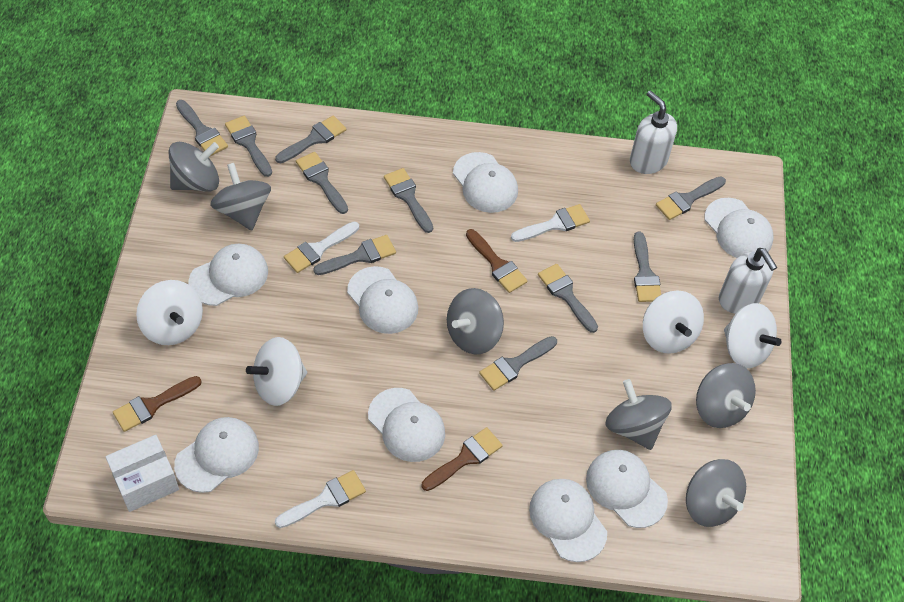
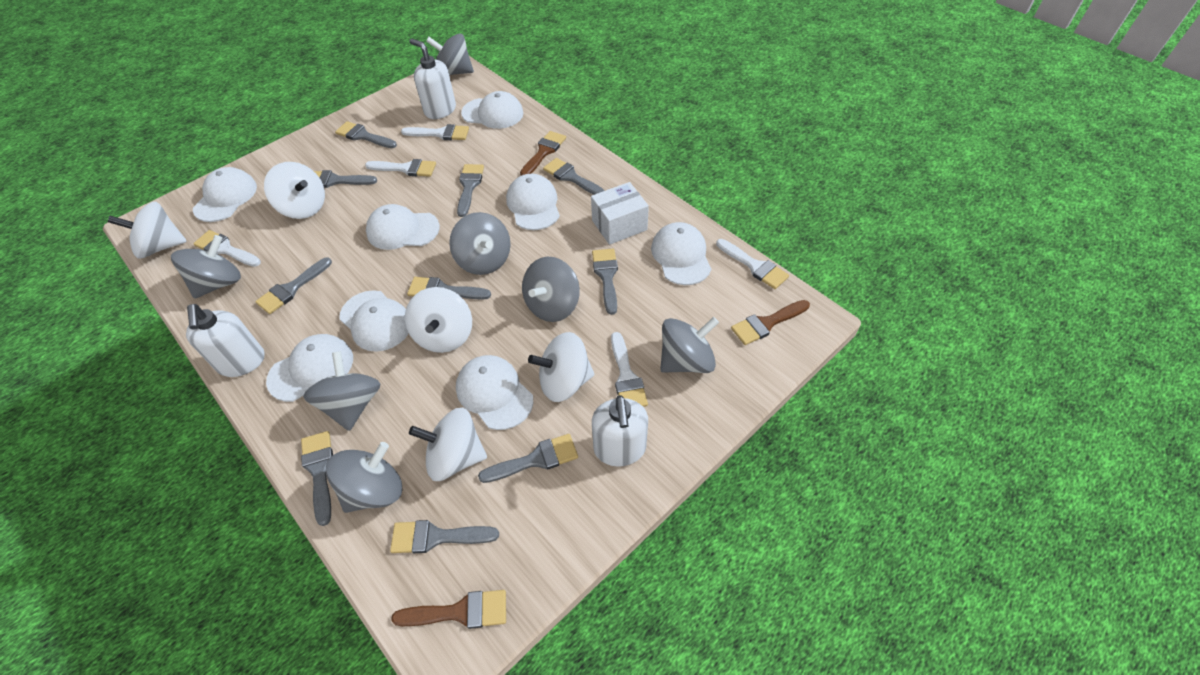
grey spinning top: 6 -> 7
white brush: 3 -> 5
white soap dispenser: 2 -> 3
white spinning top: 4 -> 5

